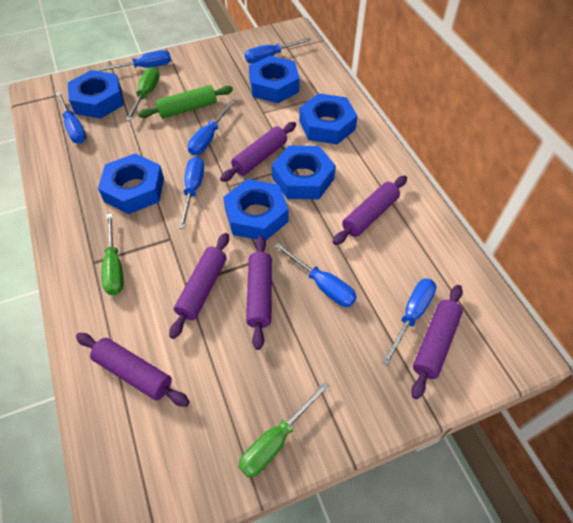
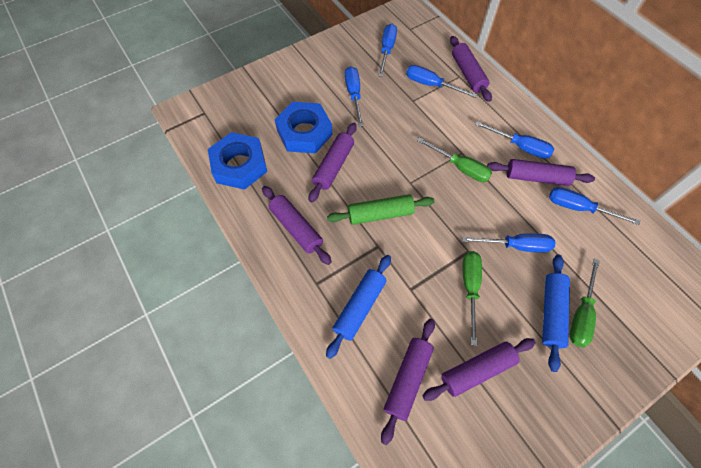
blue nut: 6 -> 2
blue rolling pin: 0 -> 2
blue screwdriver: 7 -> 6

